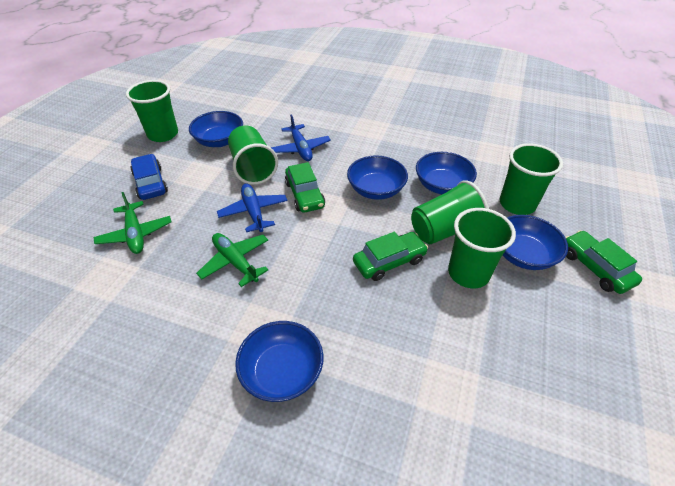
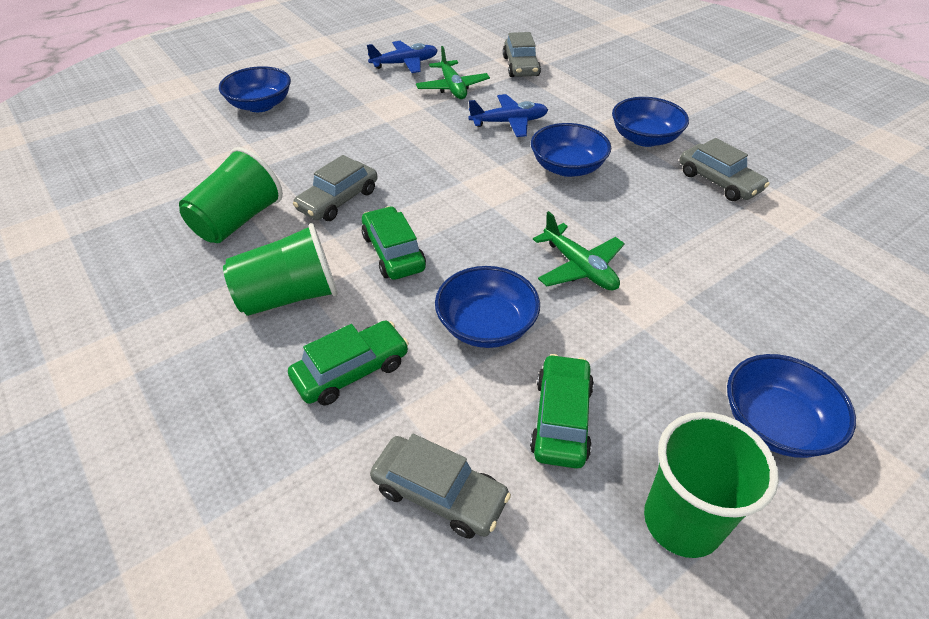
blue car: 1 -> 0
green cup: 5 -> 3
grey car: 0 -> 4

